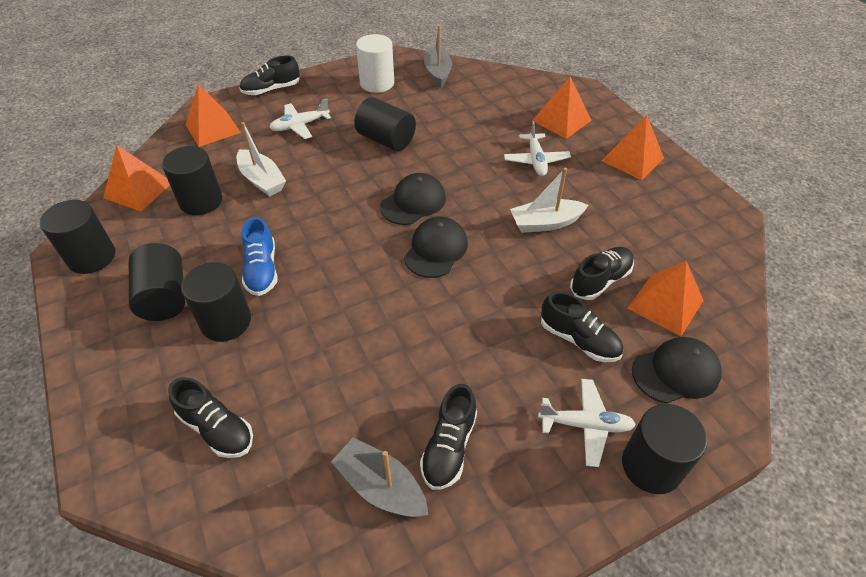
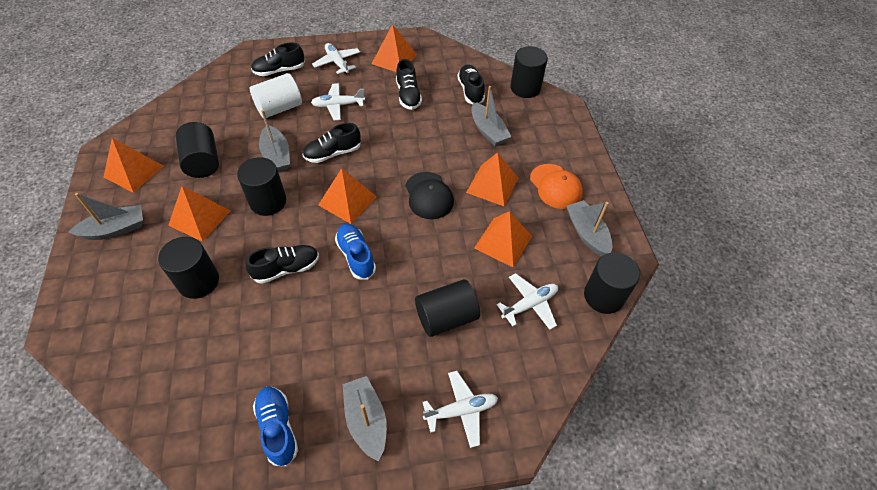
black cap: 3 -> 1
blue shoe: 1 -> 2
grey boat: 2 -> 5
orange cap: 0 -> 1
orange pyramid: 5 -> 6
white boat: 2 -> 0
white plane: 3 -> 4

